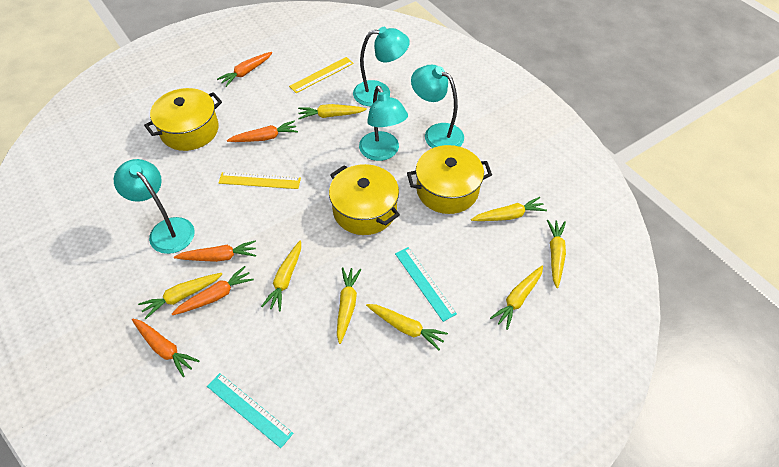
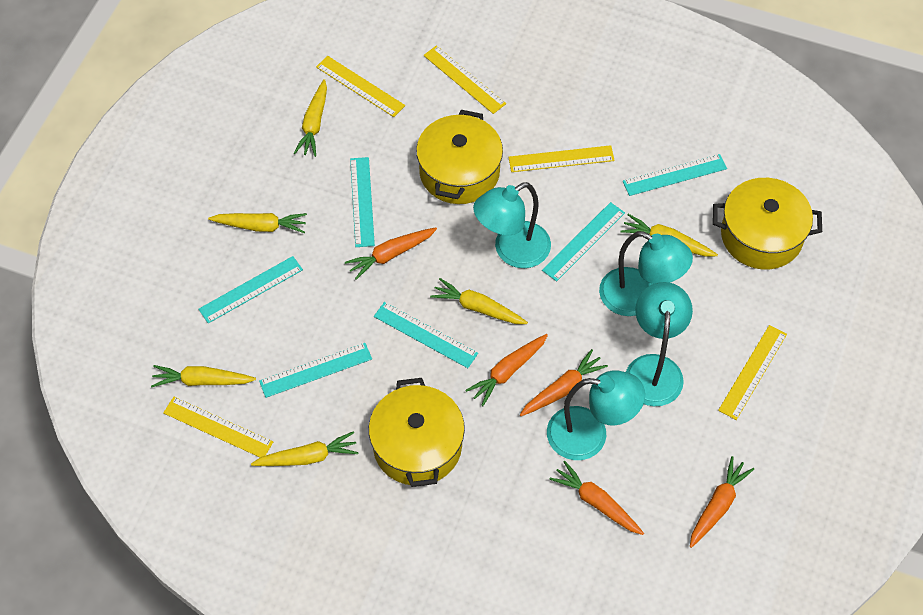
turquoise ruler: 2 -> 6
yellow carrot: 8 -> 6
yellow ruler: 2 -> 5

